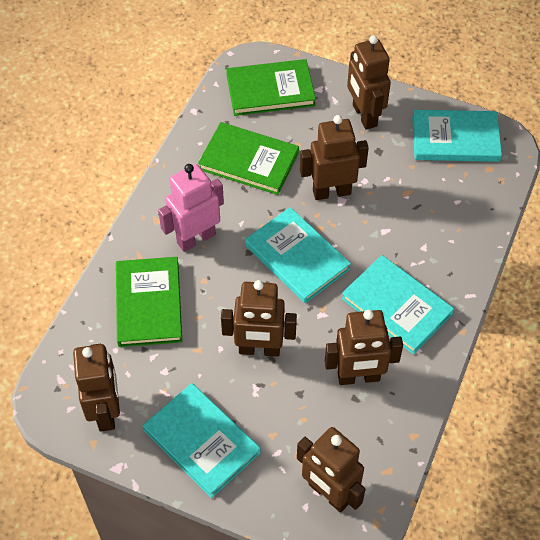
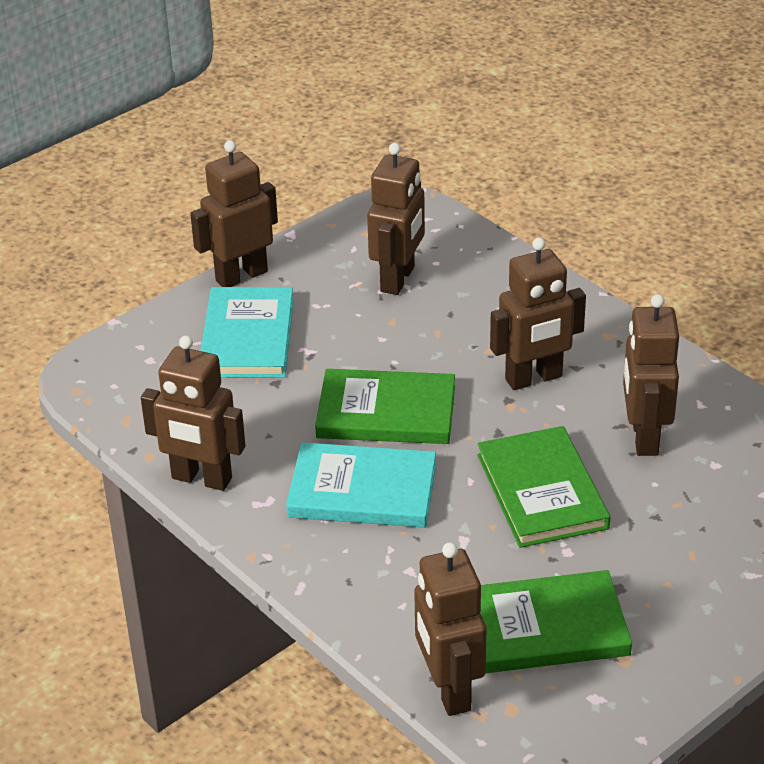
pink robot: 1 -> 0
turquoise book: 4 -> 2

